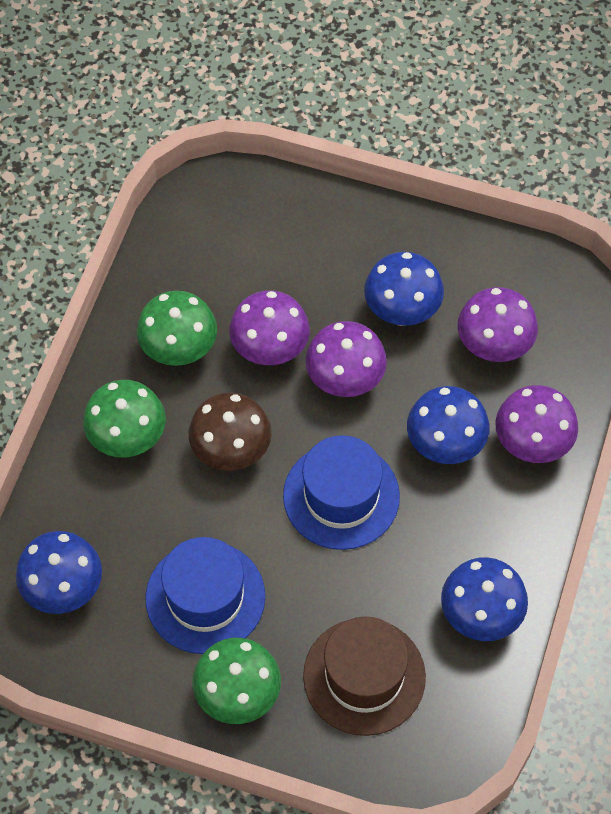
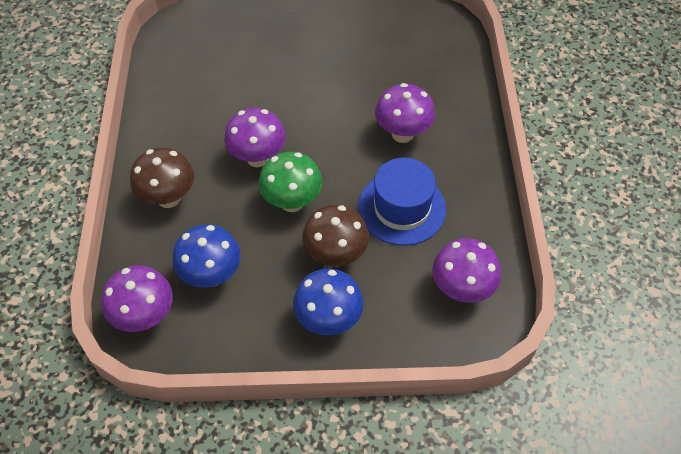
blue hat: 2 -> 1
blue mushroom: 4 -> 2
brown hat: 1 -> 0
brown mushroom: 1 -> 2
green mushroom: 3 -> 1

